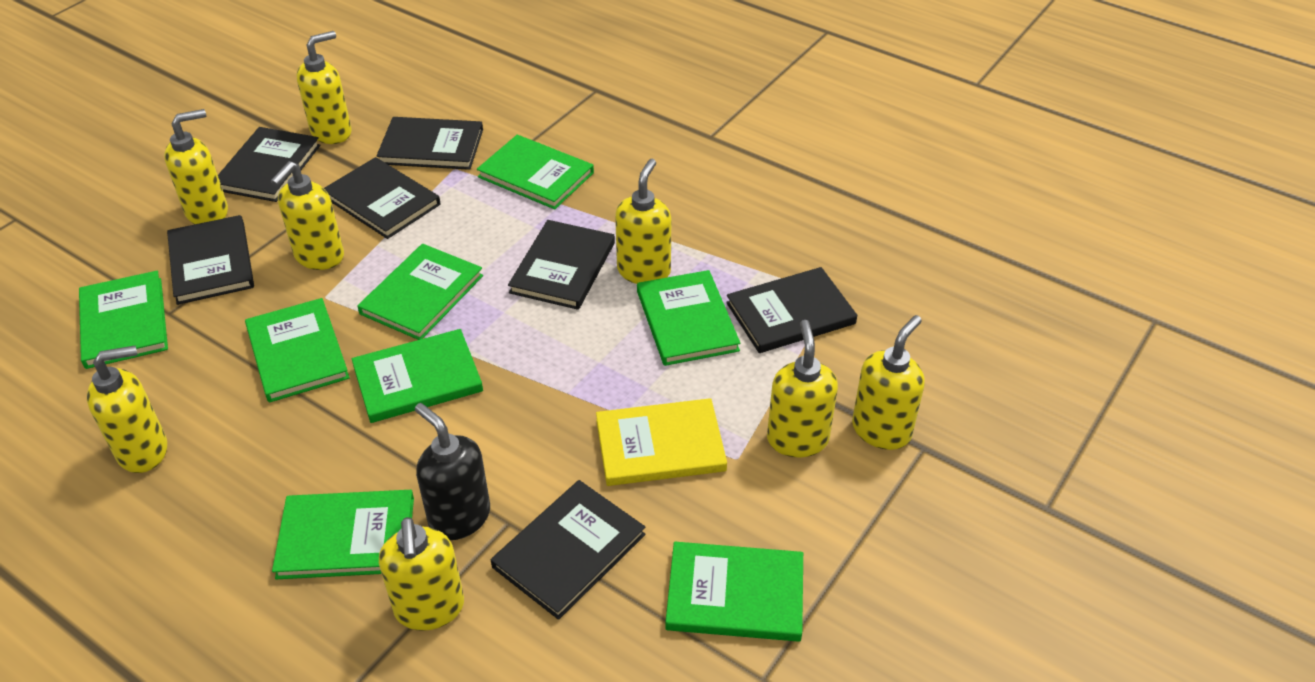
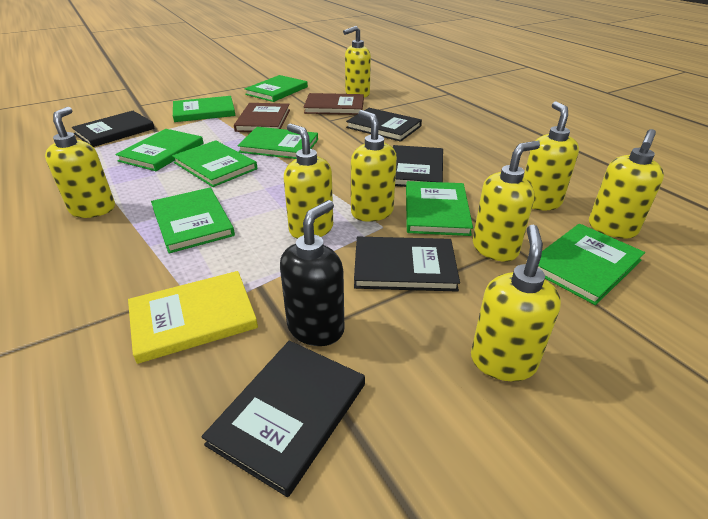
black book: 7 -> 5
brown book: 0 -> 2

